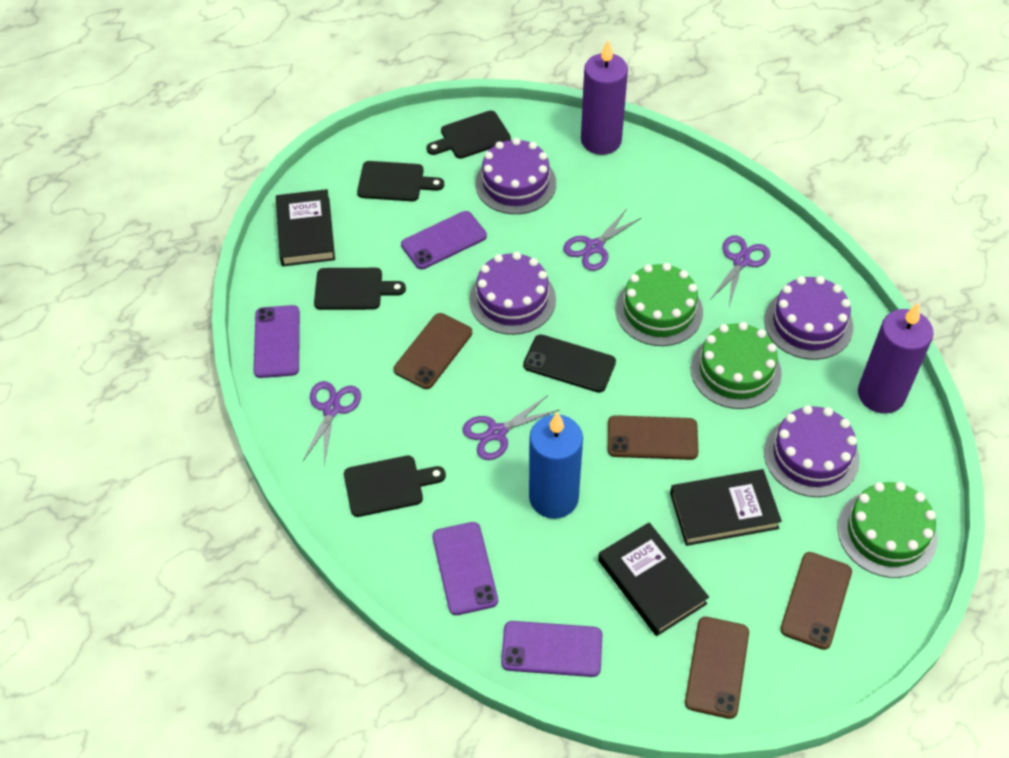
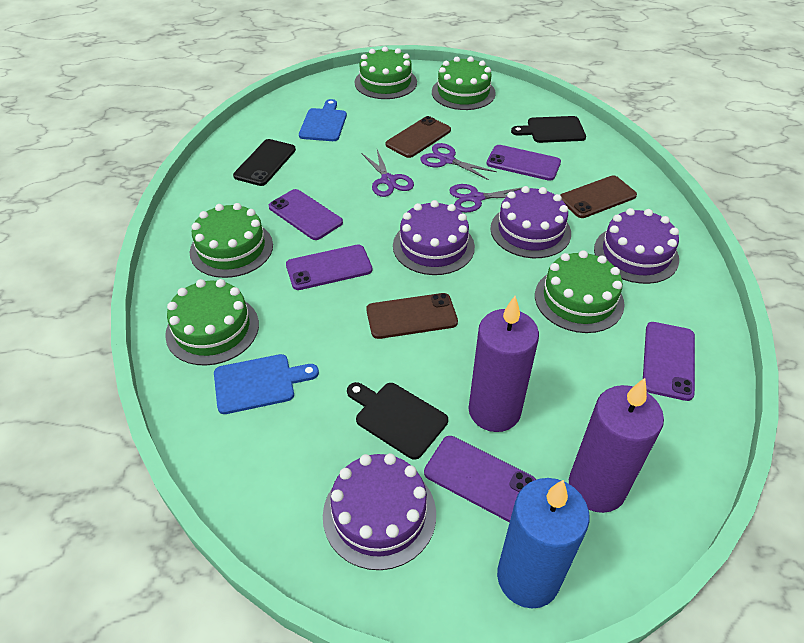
black book: 3 -> 0
black cutting board: 4 -> 2
blue cutting board: 0 -> 2
brown phone: 4 -> 3
green cake: 3 -> 5
purple phone: 4 -> 5
purple scissors: 4 -> 3

